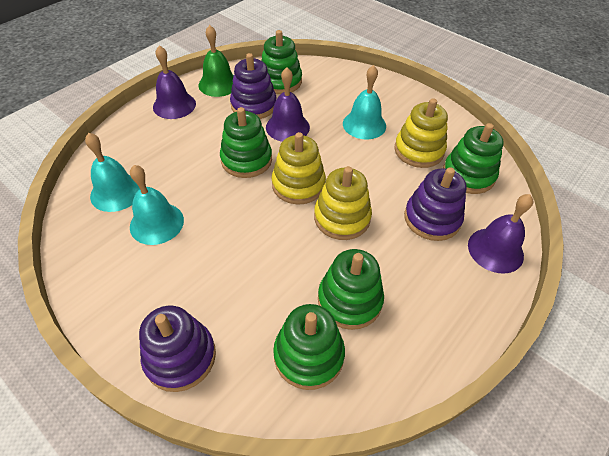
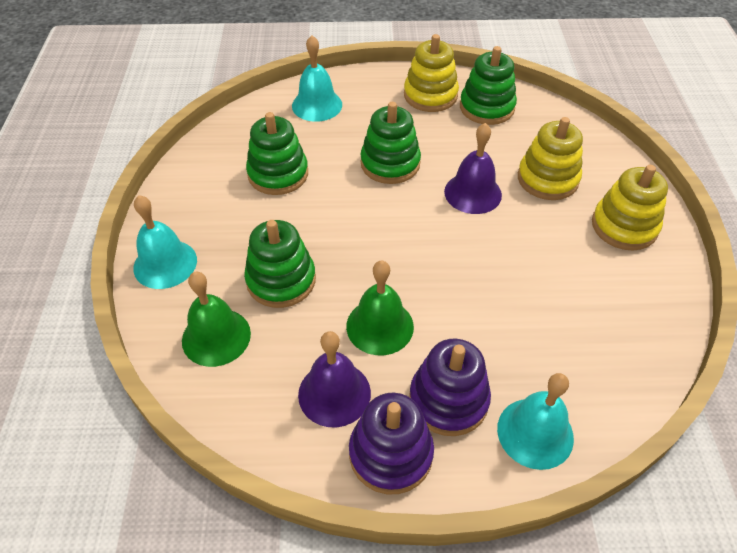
green bell: 1 -> 2
green stacking toy: 5 -> 4
purple bell: 3 -> 2
purple stacking toy: 3 -> 2

